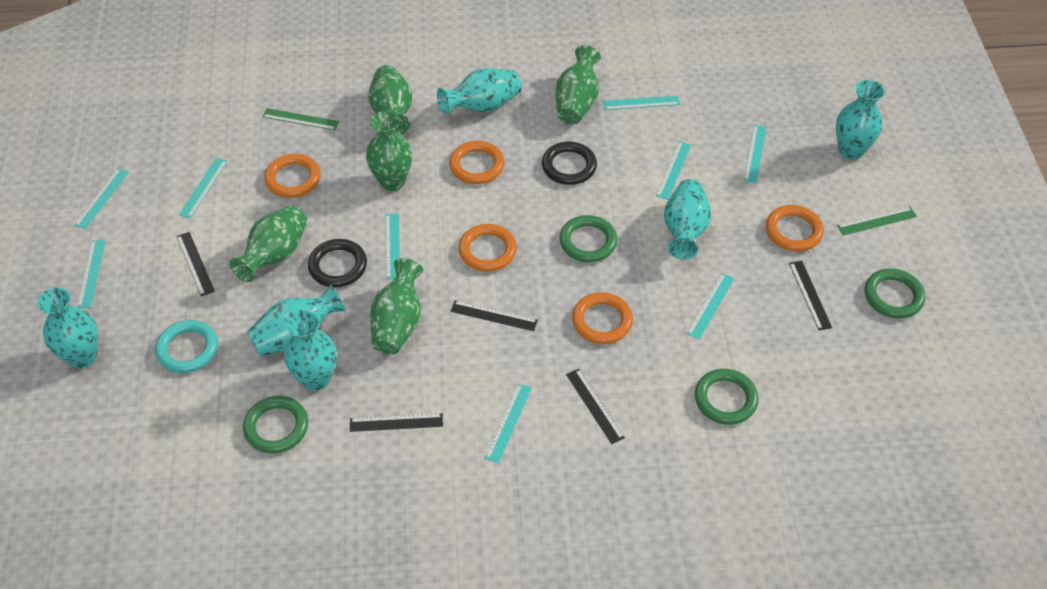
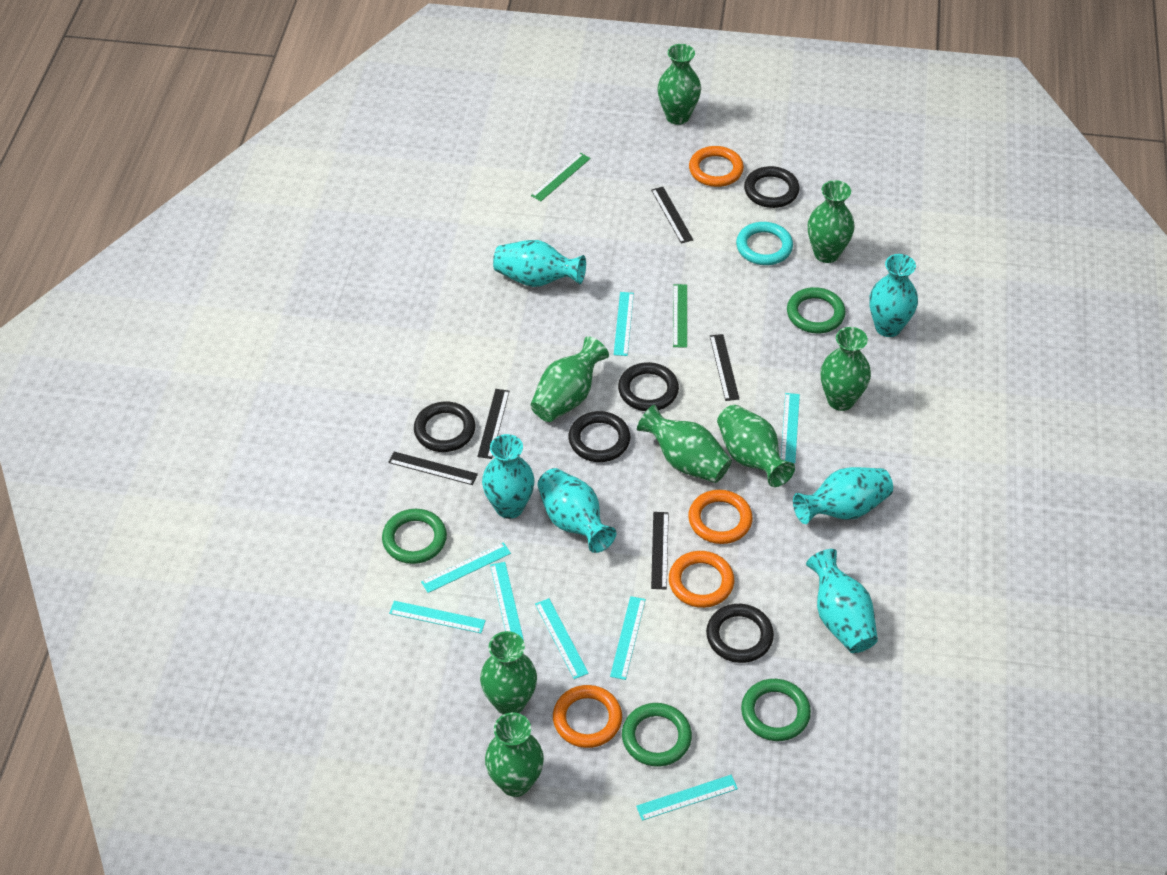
black ring: 2 -> 5
green vase: 5 -> 8
orange ring: 5 -> 4
turquoise ruler: 9 -> 8

